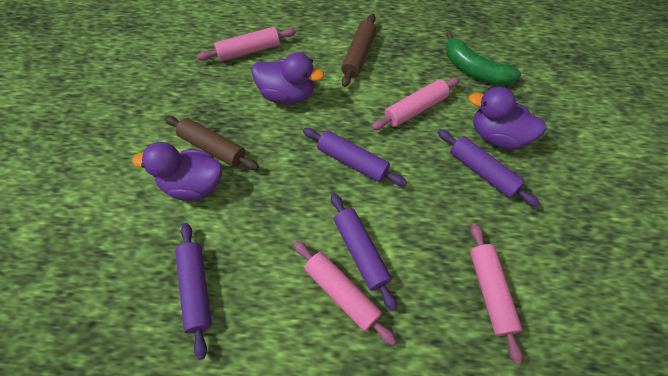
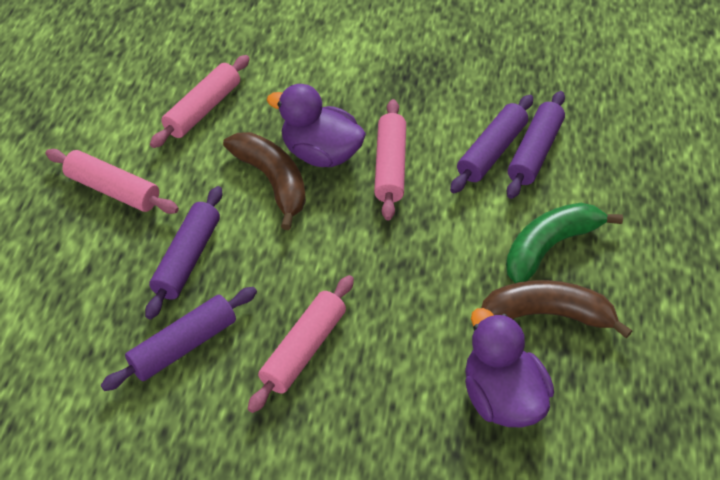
brown banana: 0 -> 2
brown rolling pin: 2 -> 0
purple duck: 3 -> 2

